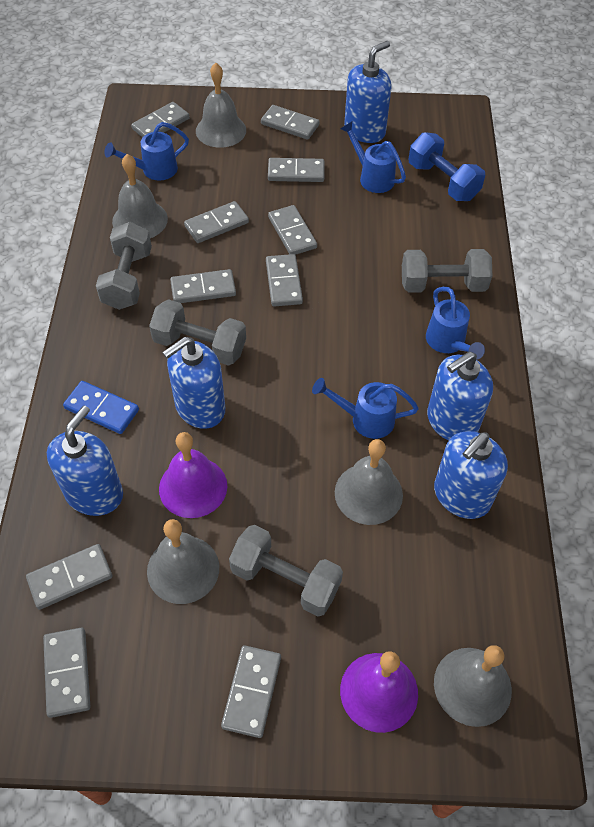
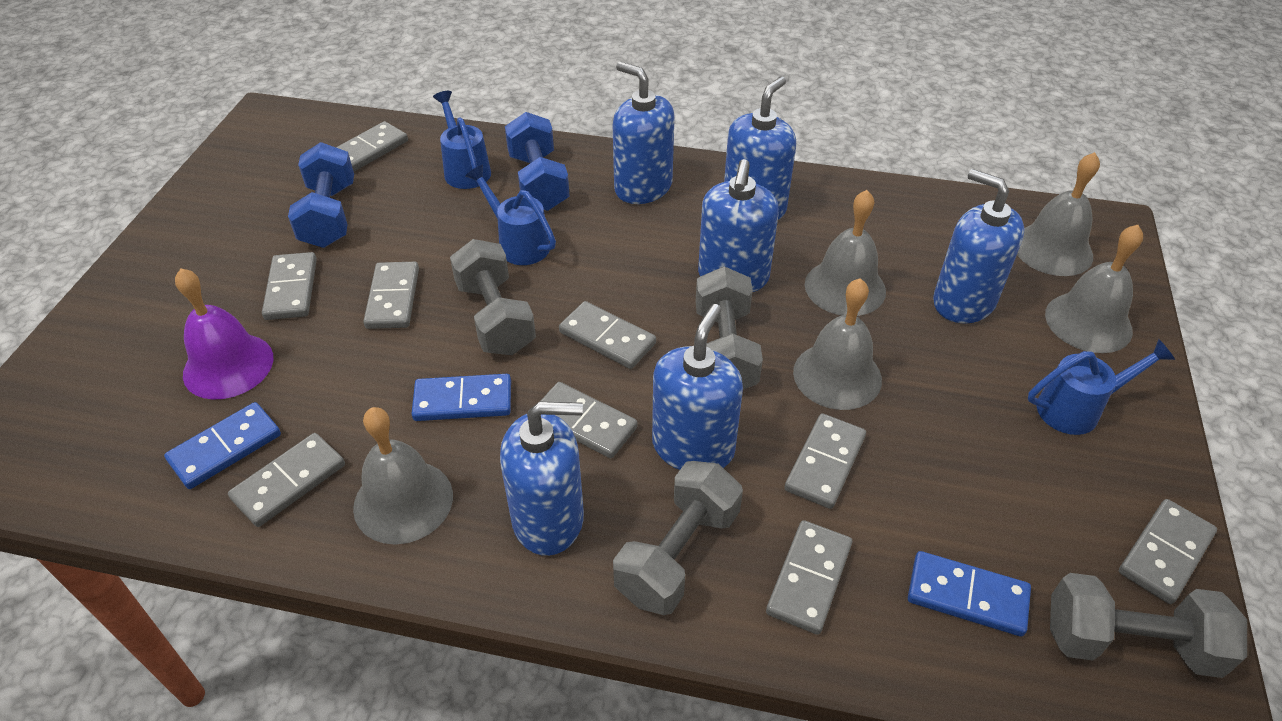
blue domino: 1 -> 3
blue dumbbell: 1 -> 2
blue soap dispenser: 5 -> 6
blue watering can: 4 -> 3
grey domino: 10 -> 9
purple bell: 2 -> 1

